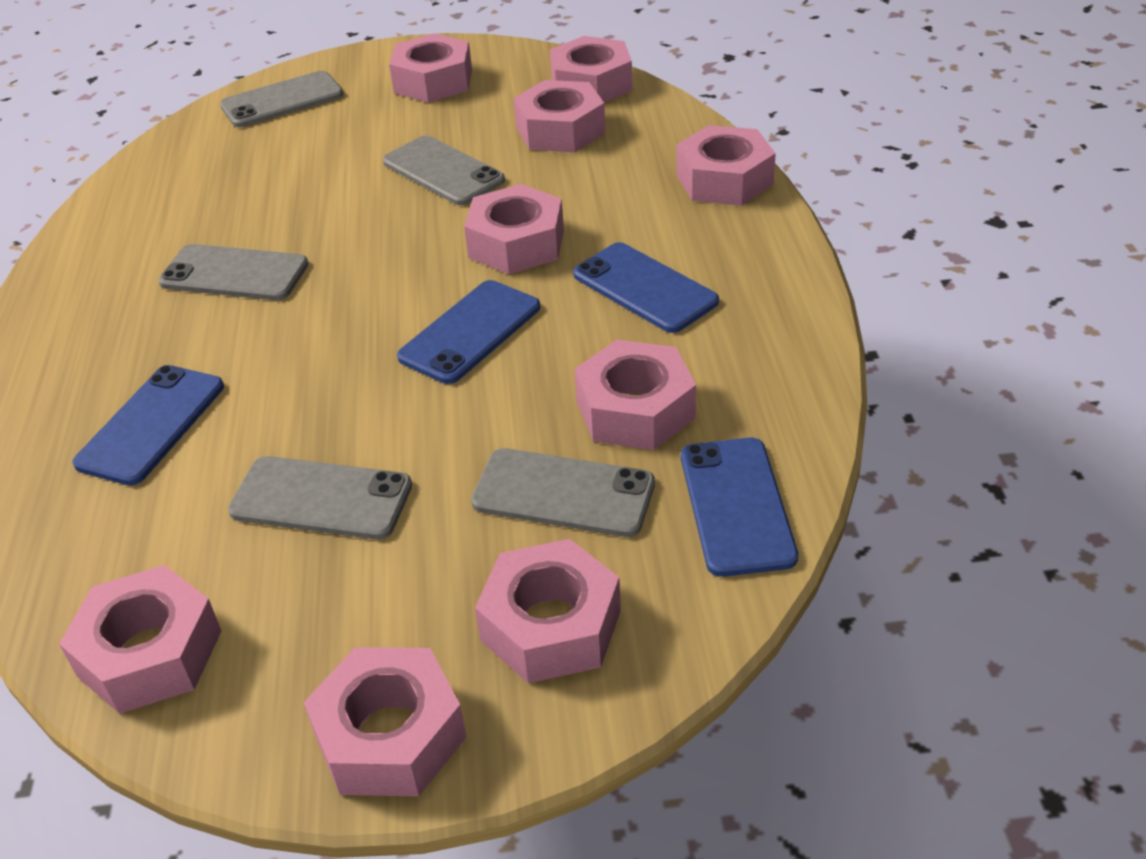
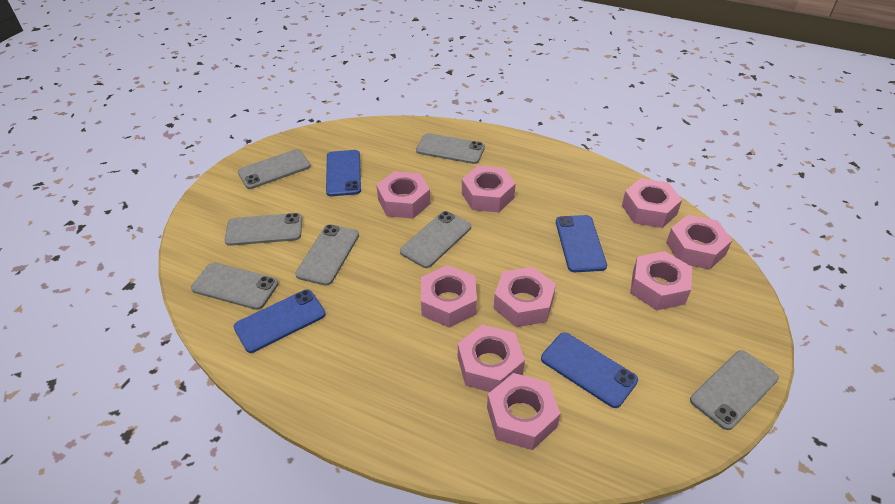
grey phone: 5 -> 7

